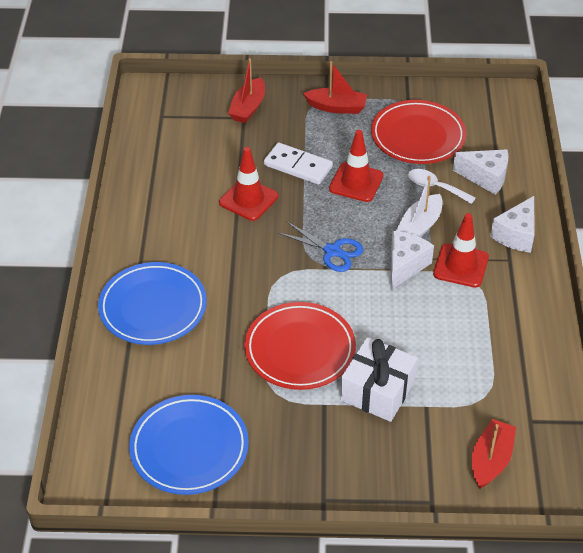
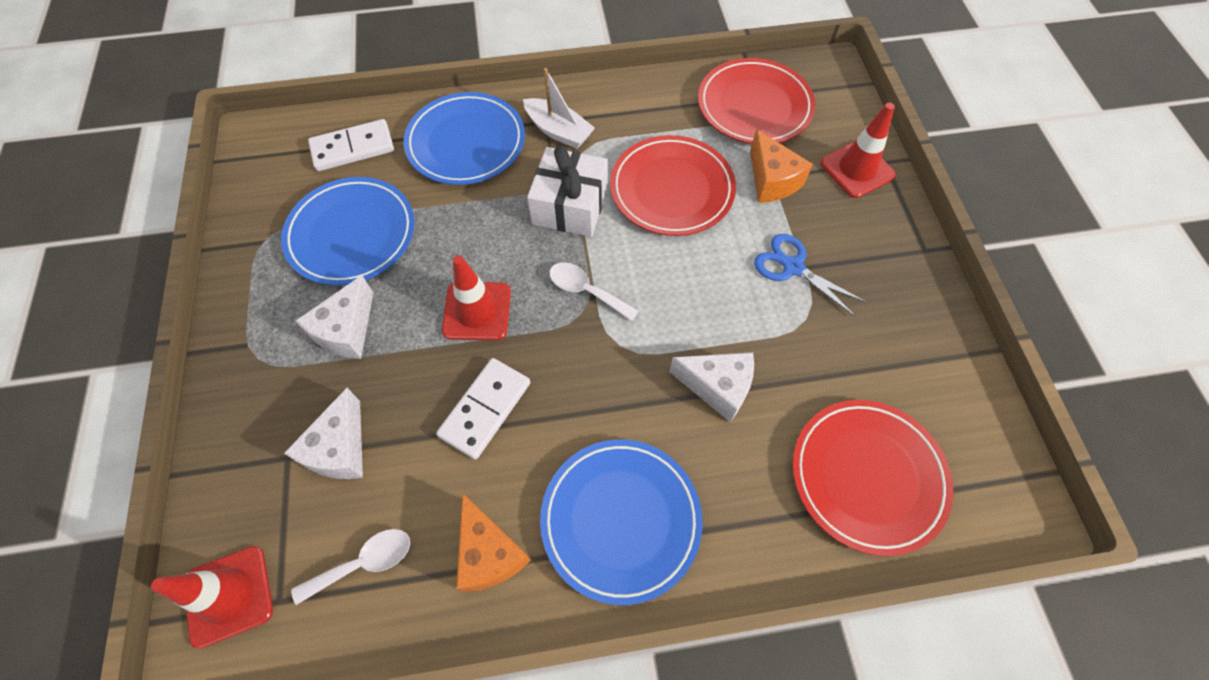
blue plate: 2 -> 3
orange cheese: 0 -> 2
red boat: 3 -> 0
red plate: 2 -> 3
white domino: 1 -> 2
white spoon: 1 -> 2

